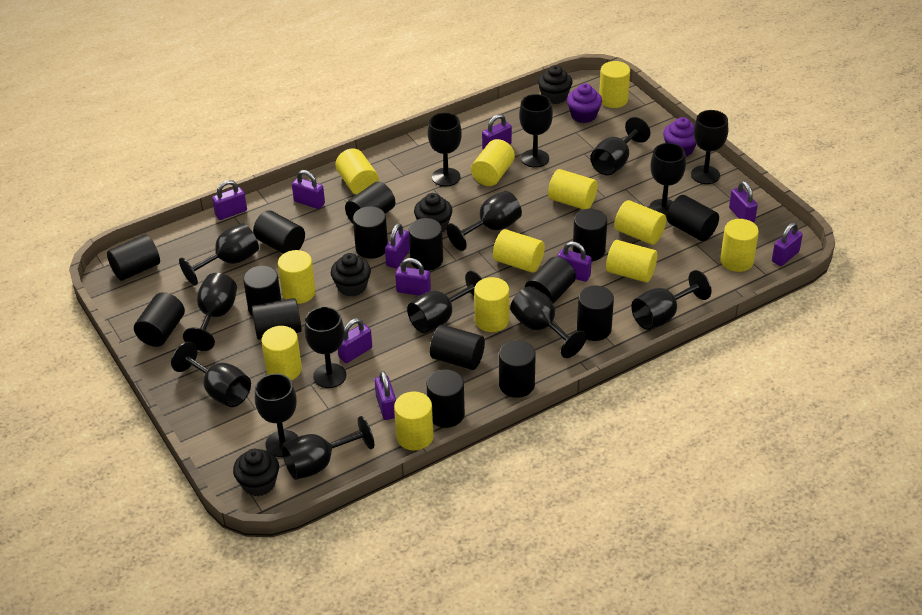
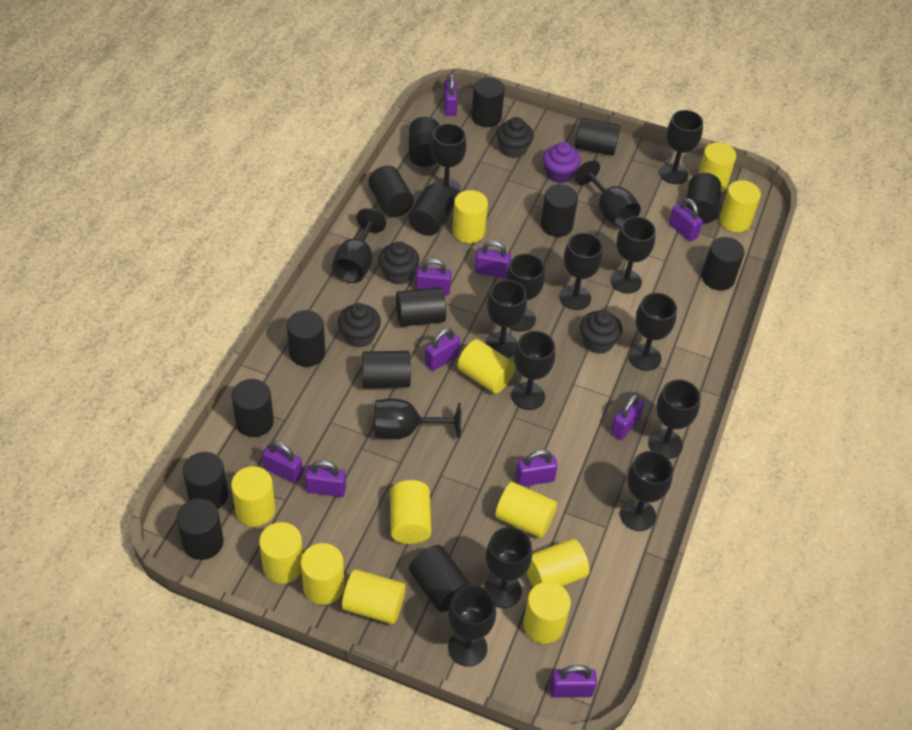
purple cupcake: 2 -> 1

